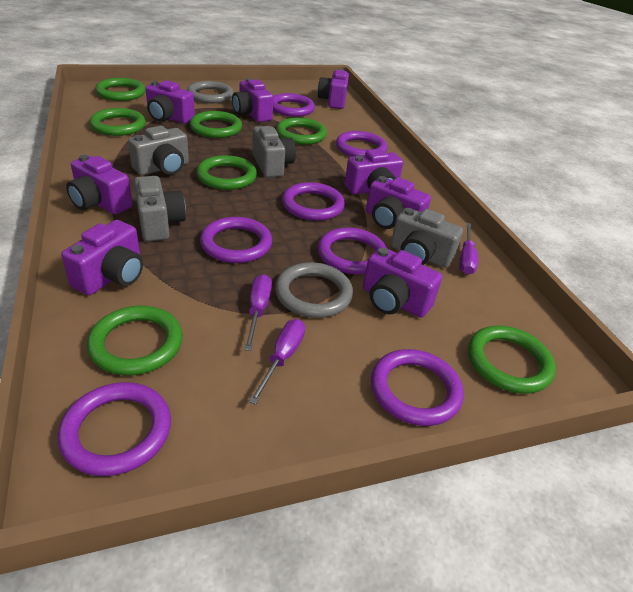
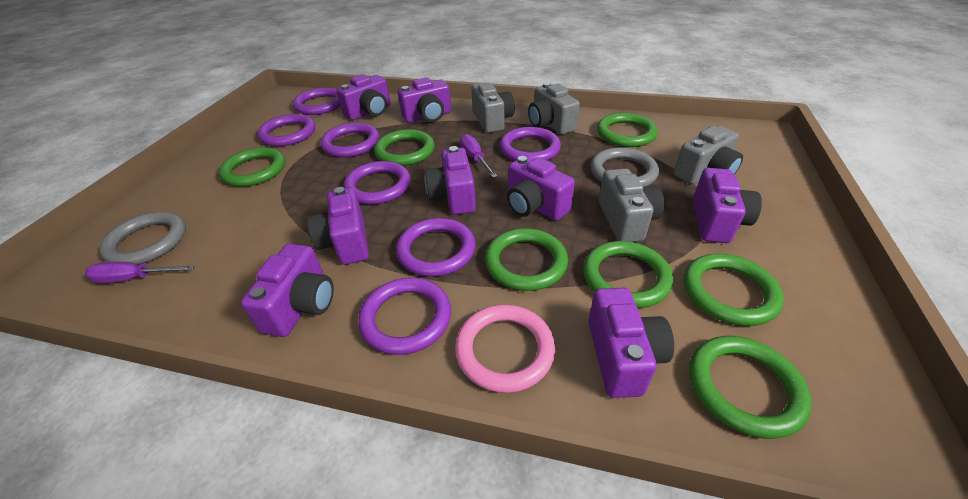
pink ring: 0 -> 1
purple screwdriver: 3 -> 2

